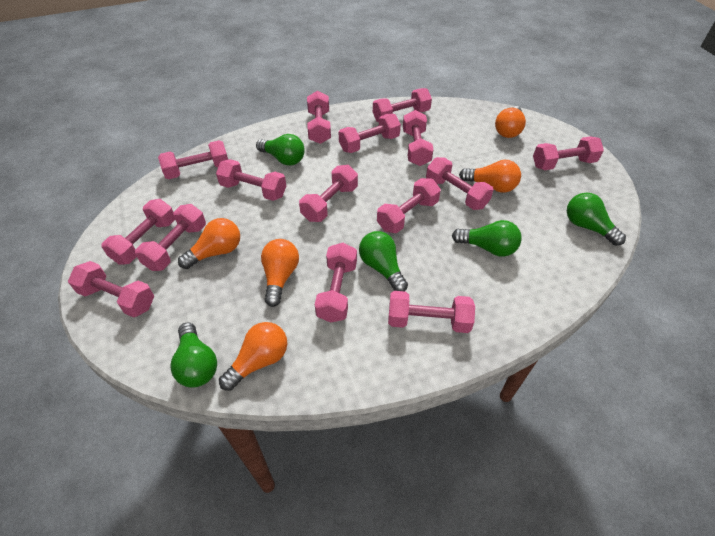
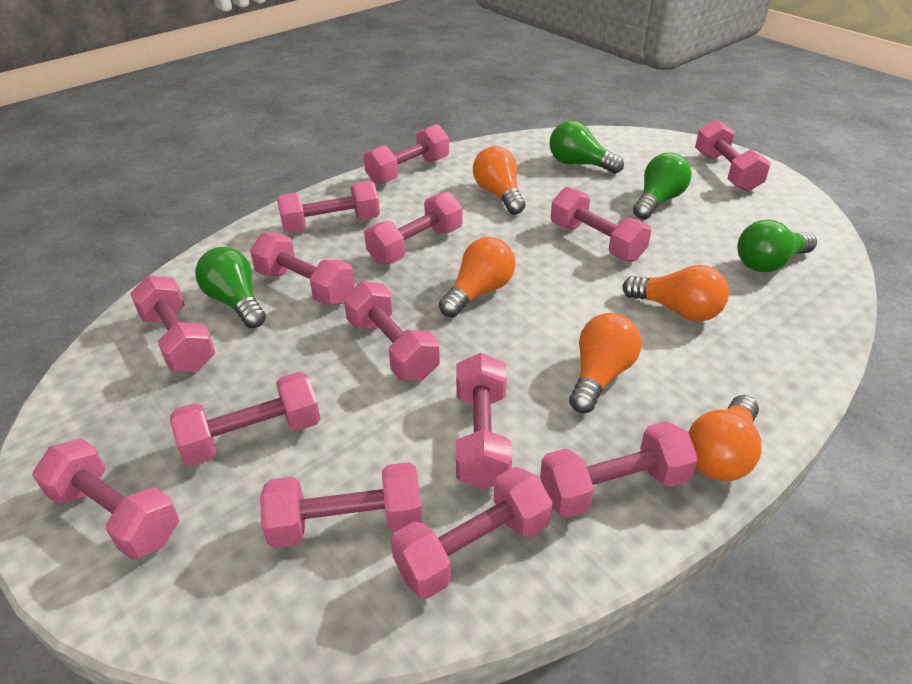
green light bulb: 5 -> 4
pink dumbbell: 15 -> 14

